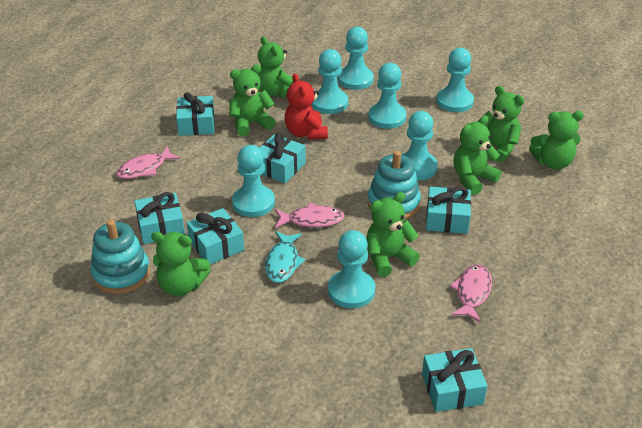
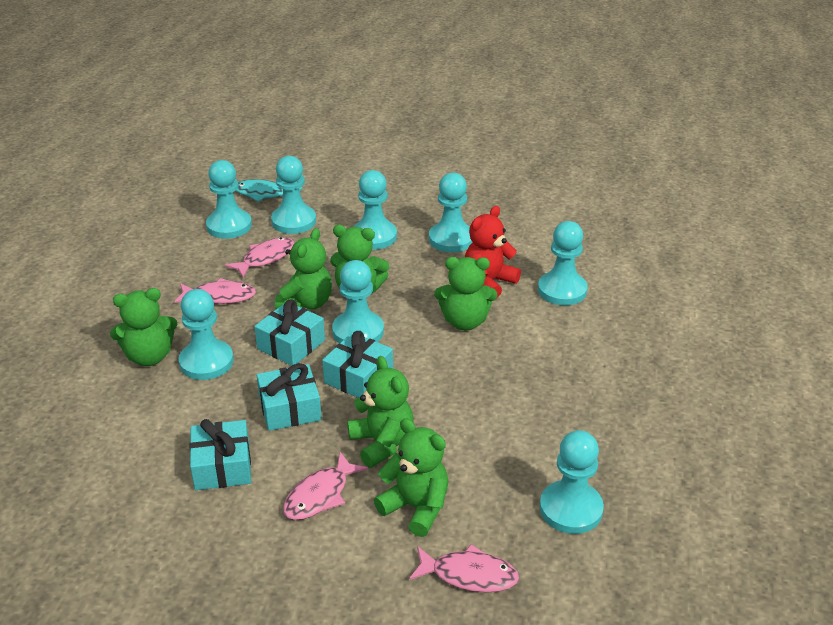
green teddy bear: 7 -> 6
pink fish: 3 -> 4
turquoise gift: 6 -> 4
turquoise pawn: 7 -> 8
turquoise stacking toy: 2 -> 0

